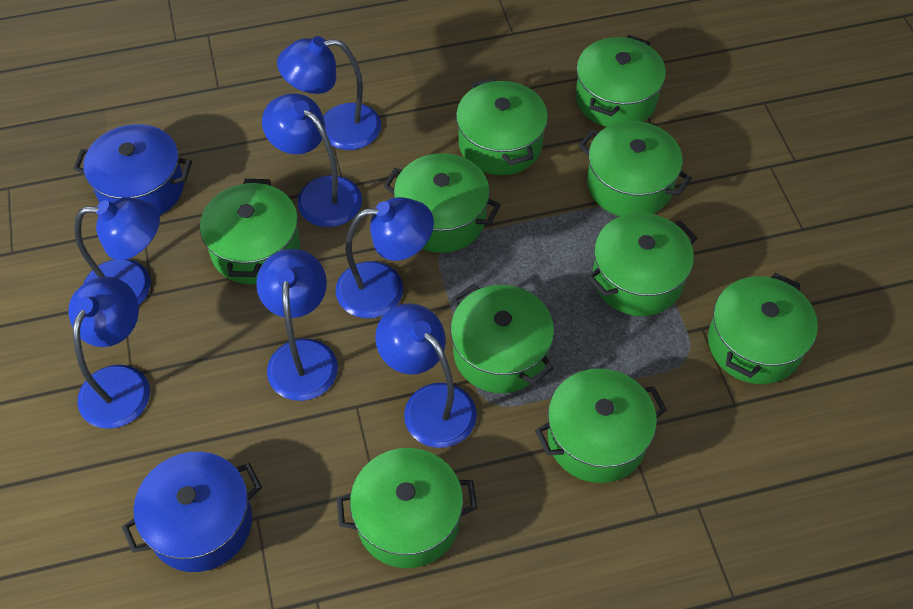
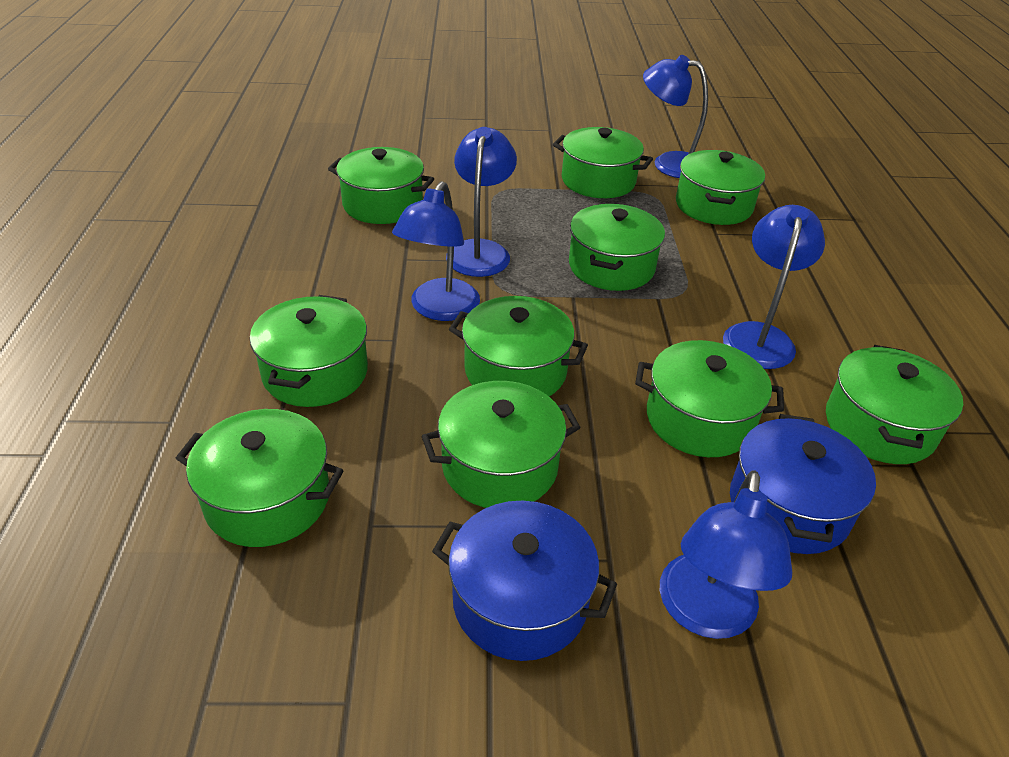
blue lamp: 7 -> 5

